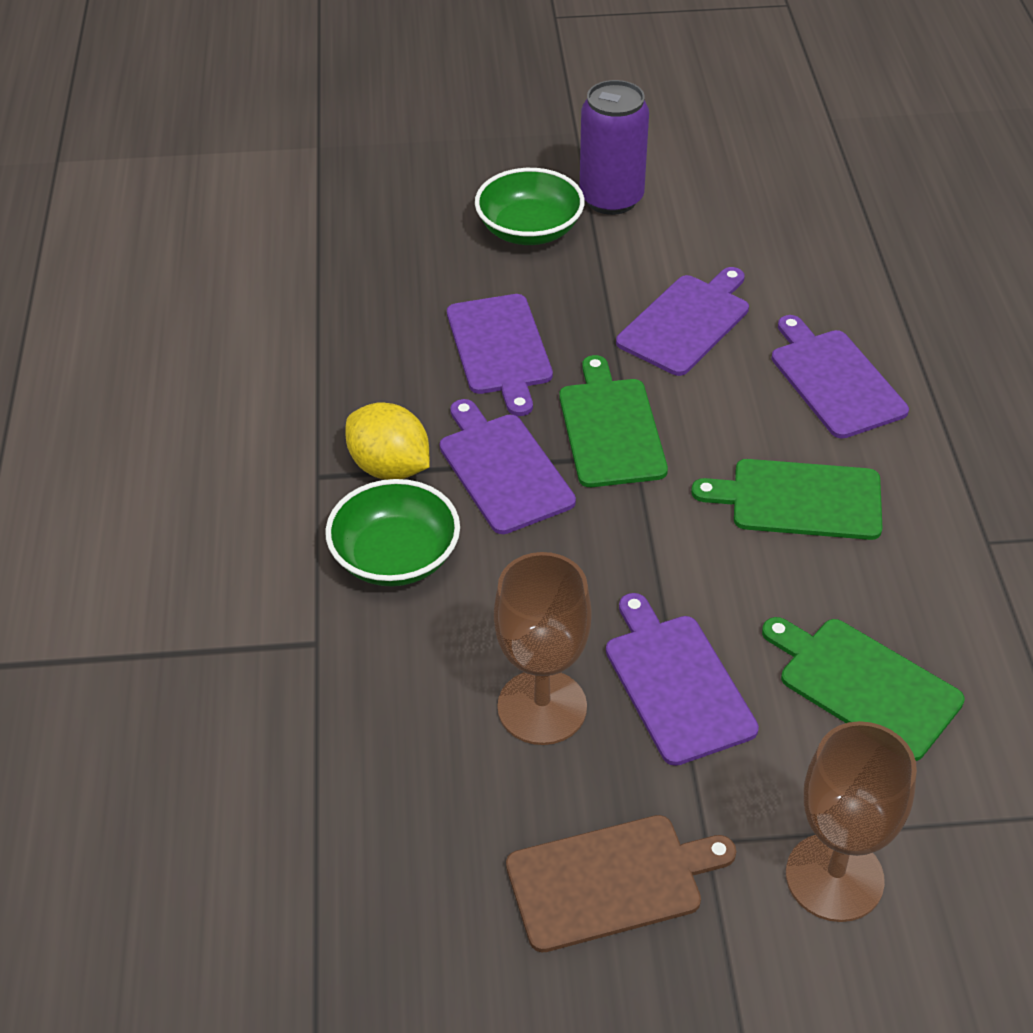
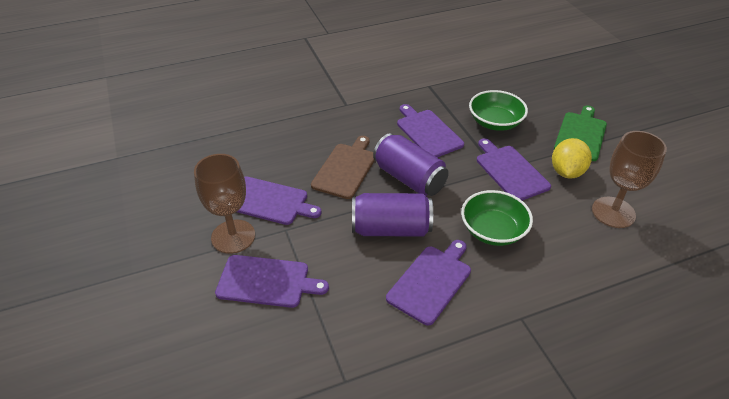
green cutting board: 3 -> 1
purple can: 1 -> 2

